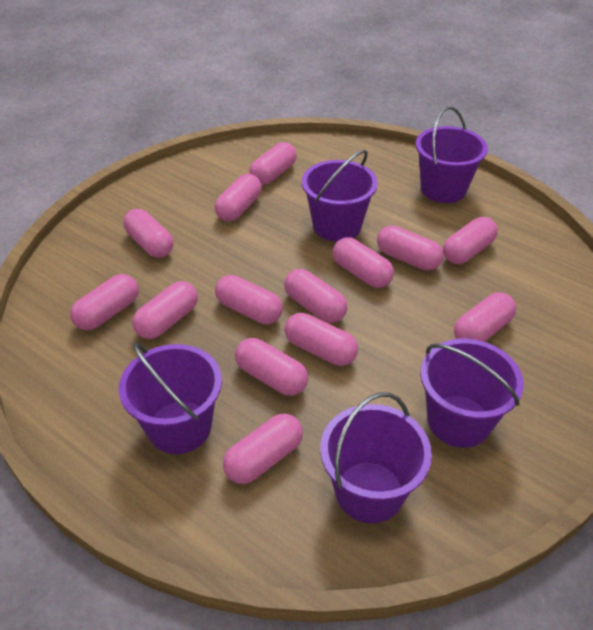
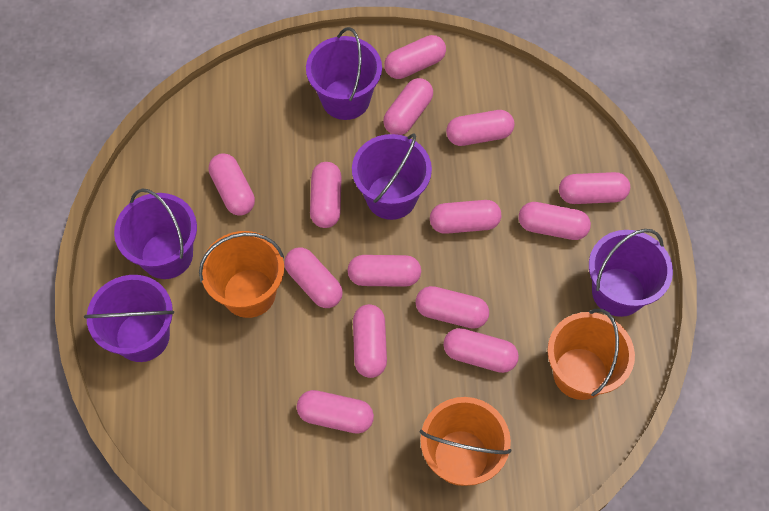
orange bucket: 0 -> 3

